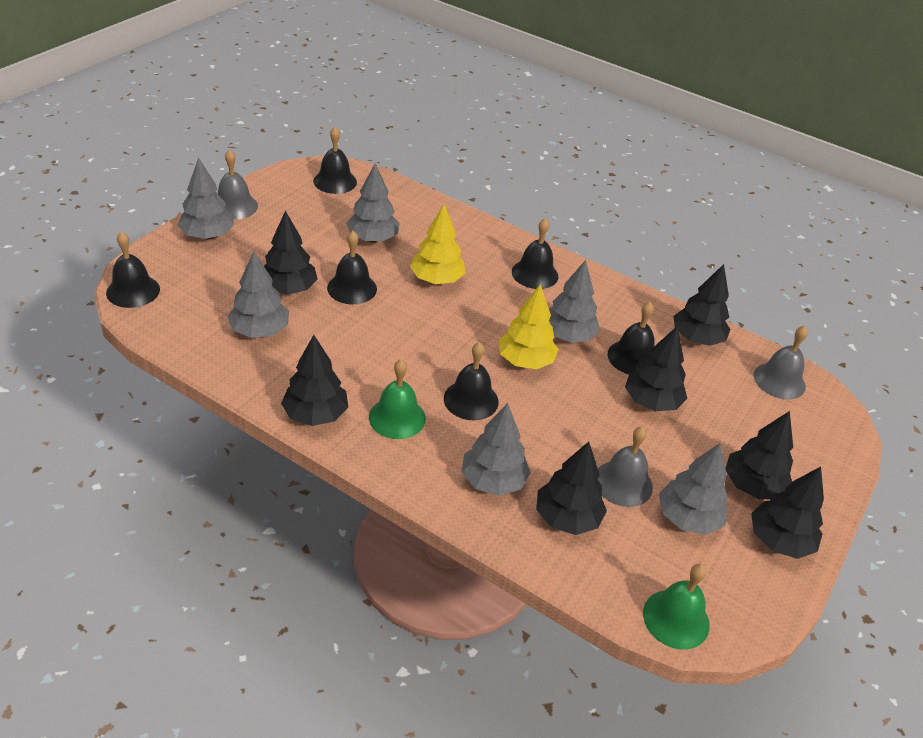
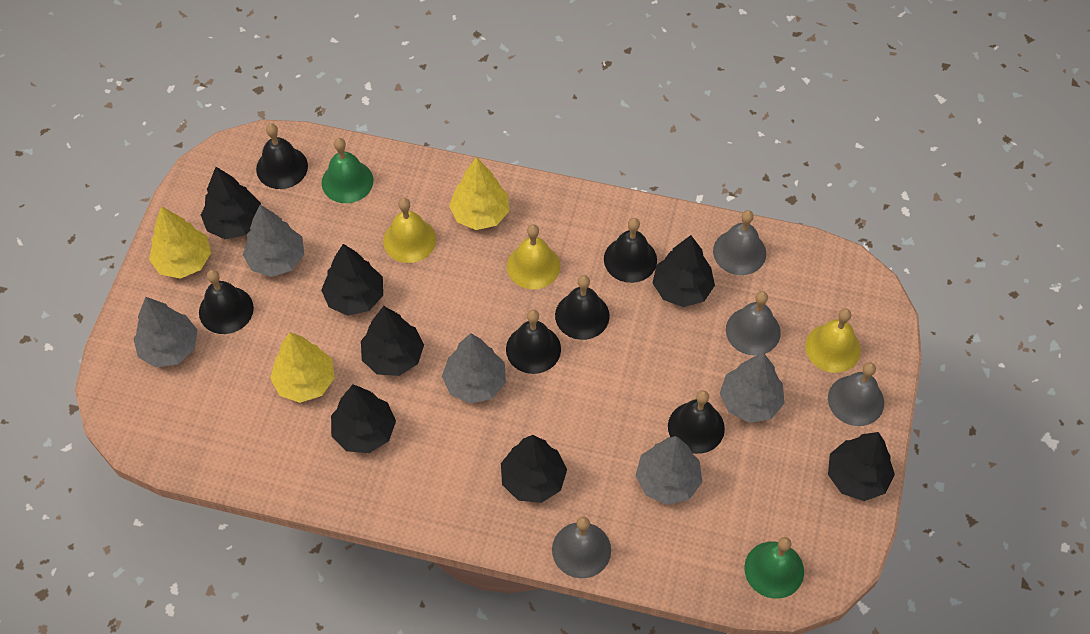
grey bell: 3 -> 4
grey tree: 6 -> 5
yellow bell: 0 -> 3
yellow tree: 2 -> 3

